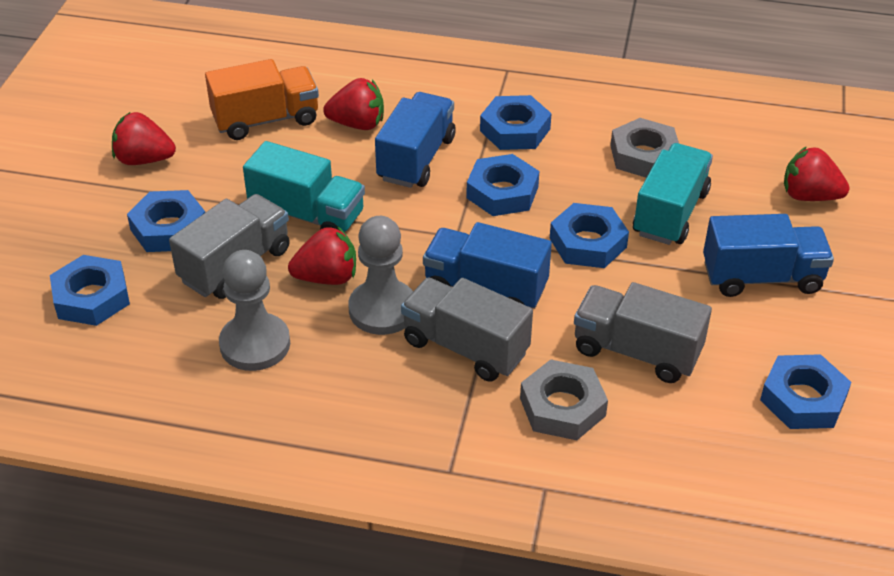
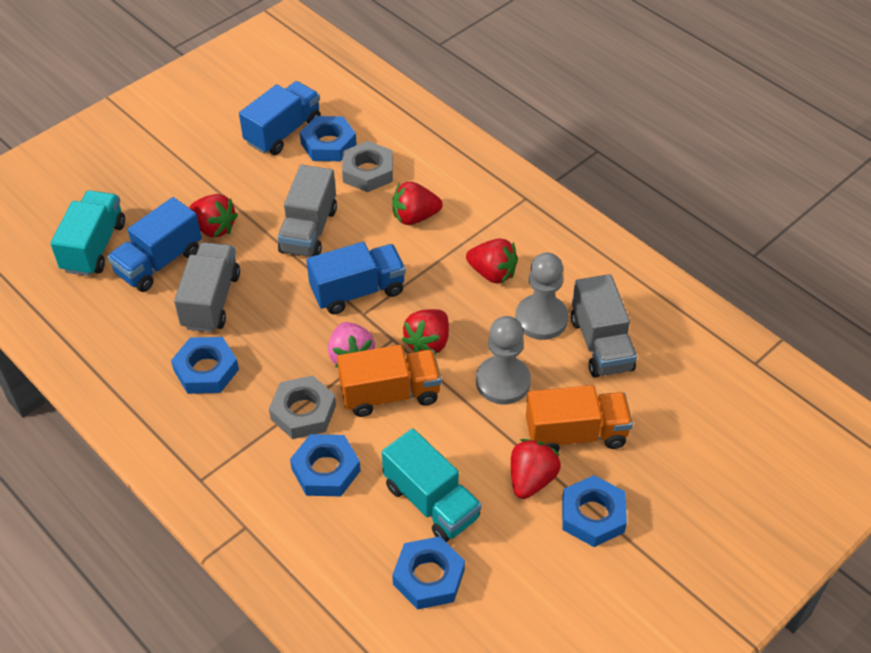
blue nut: 6 -> 5
orange truck: 1 -> 2
pink strawberry: 0 -> 1
red strawberry: 4 -> 5

